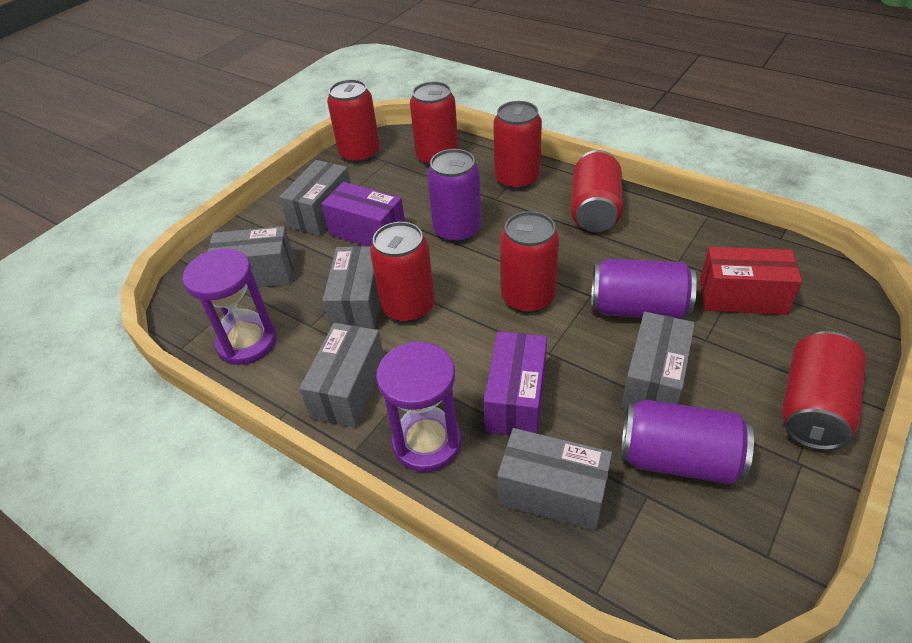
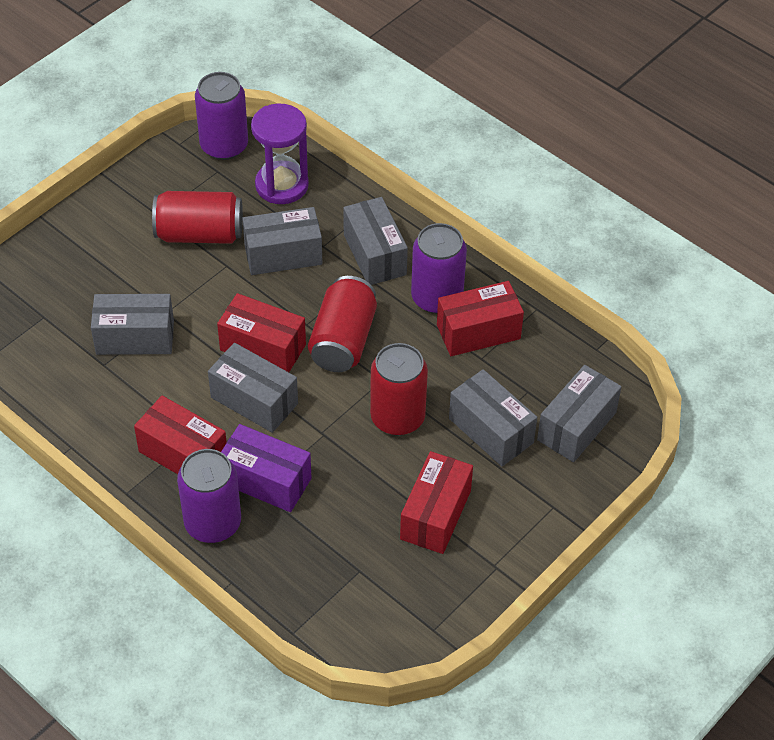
purple box: 2 -> 1
purple hourglass: 2 -> 1
red box: 1 -> 4
red can: 7 -> 3

